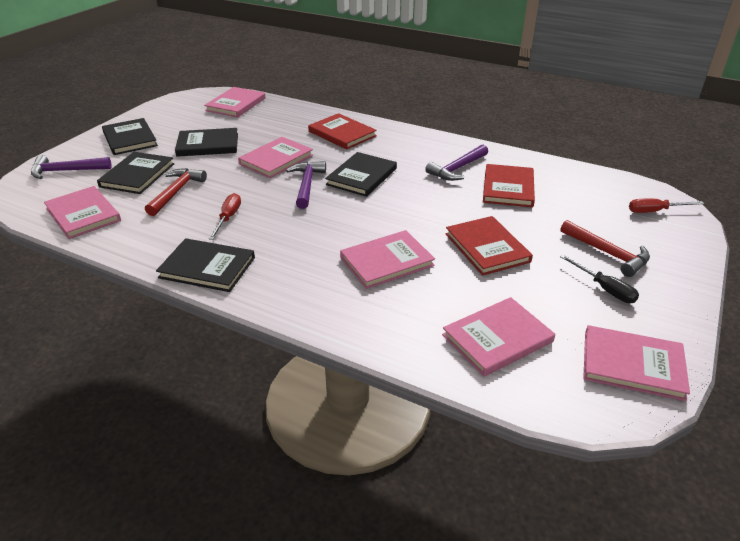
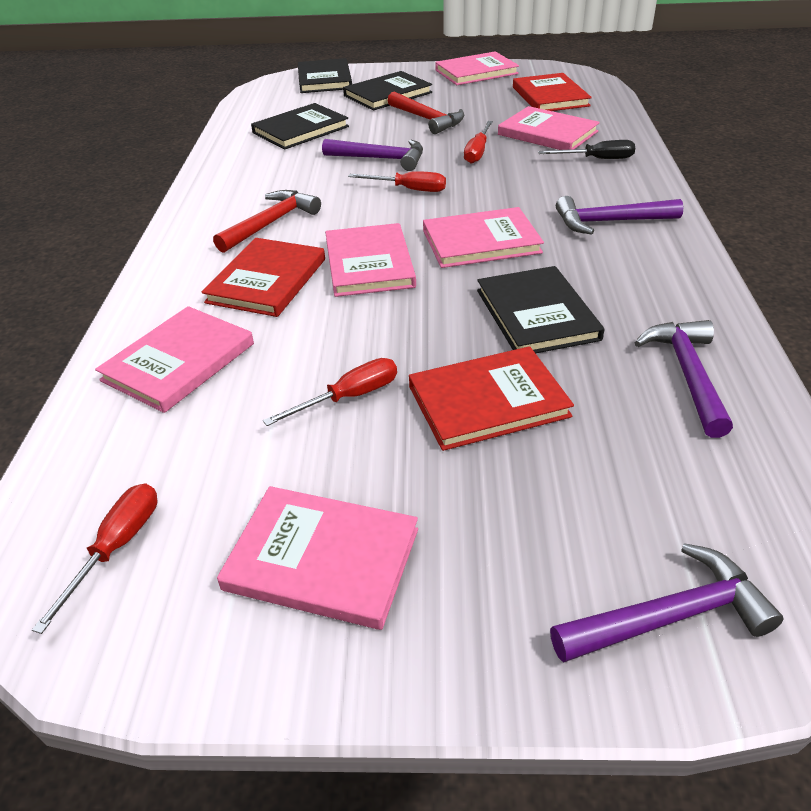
black book: 5 -> 4
purple hammer: 3 -> 4
red screwdriver: 2 -> 4

